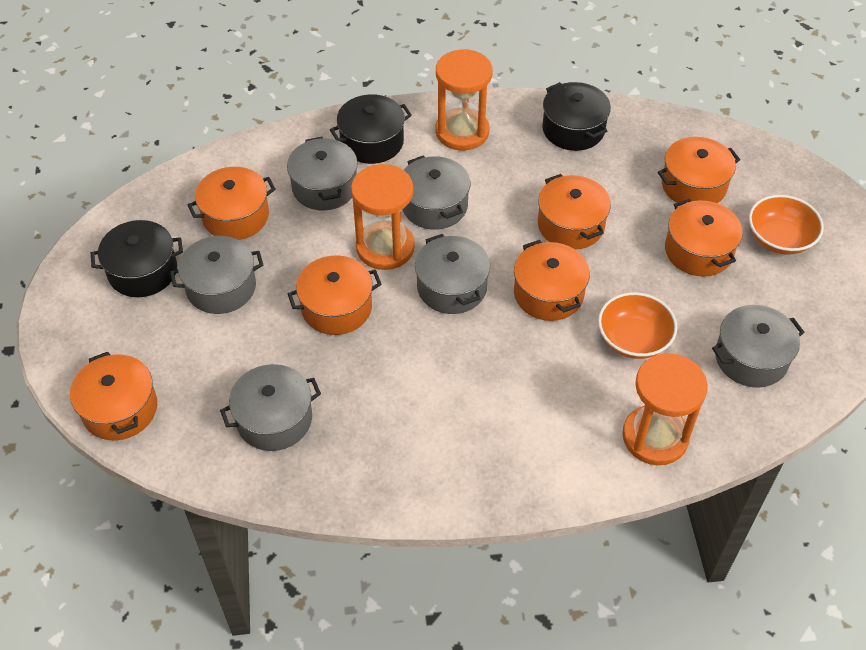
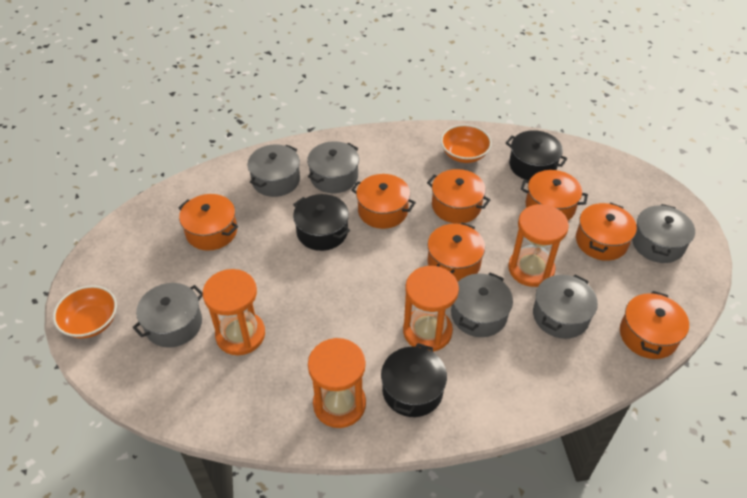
orange hourglass: 3 -> 4

